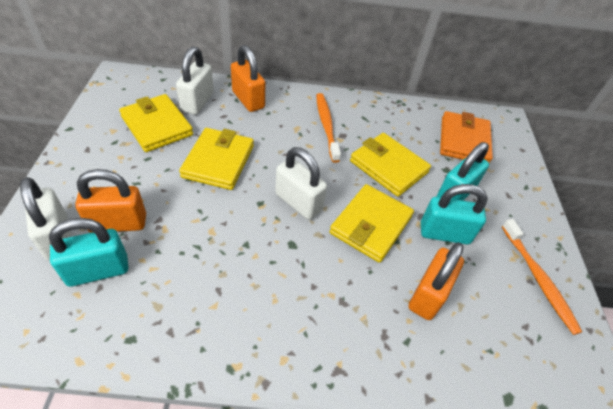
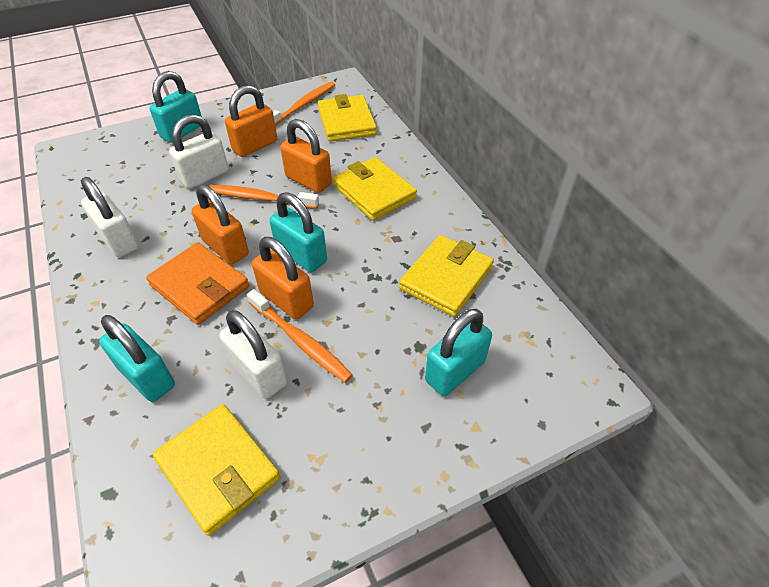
orange padlock: 3 -> 4
orange toothbrush: 2 -> 3
turquoise padlock: 3 -> 4

